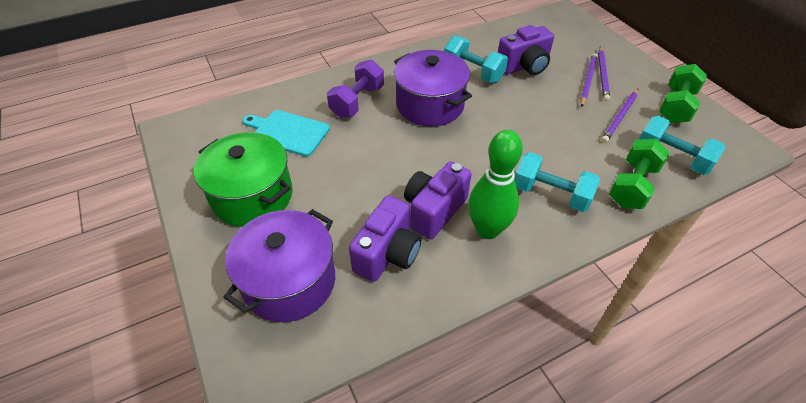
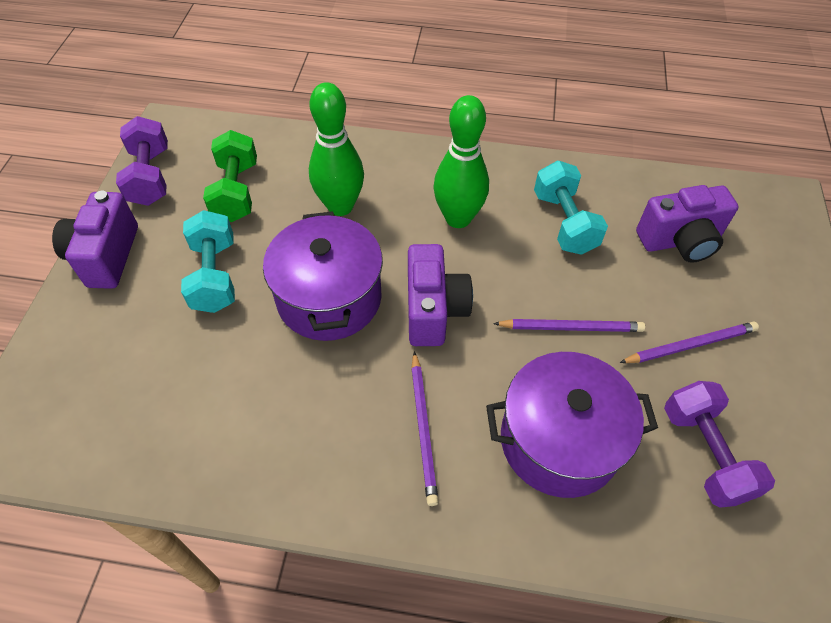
green bowling pin: 1 -> 2
green dumbbell: 2 -> 1
green pot: 1 -> 0
purple dumbbell: 1 -> 2
turquoise cutting board: 1 -> 0
turquoise dumbbell: 3 -> 2

